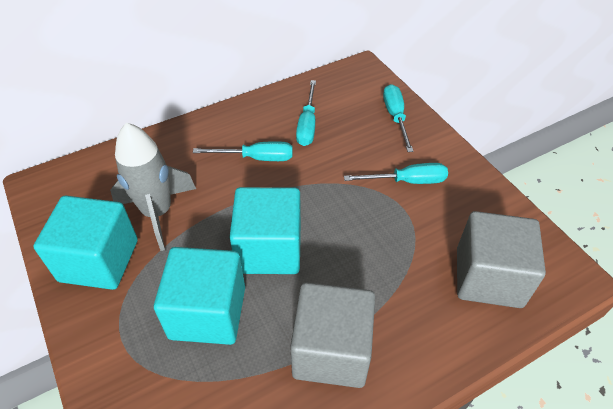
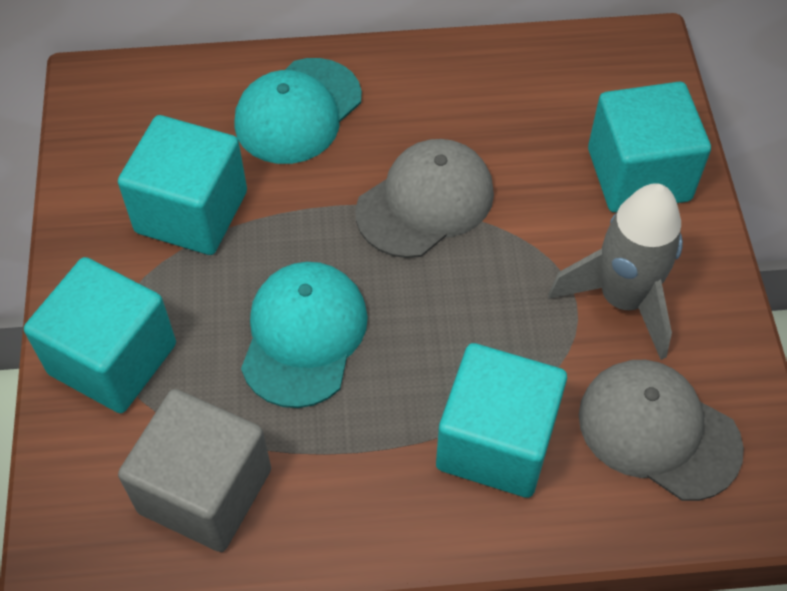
grey cap: 0 -> 2
grey cube: 2 -> 1
turquoise cap: 0 -> 2
turquoise cube: 3 -> 4
turquoise screwdriver: 4 -> 0

